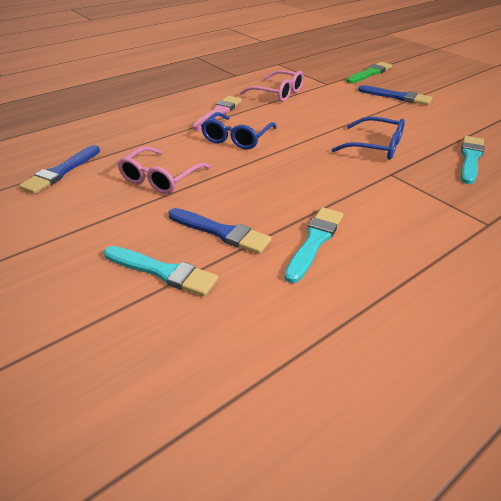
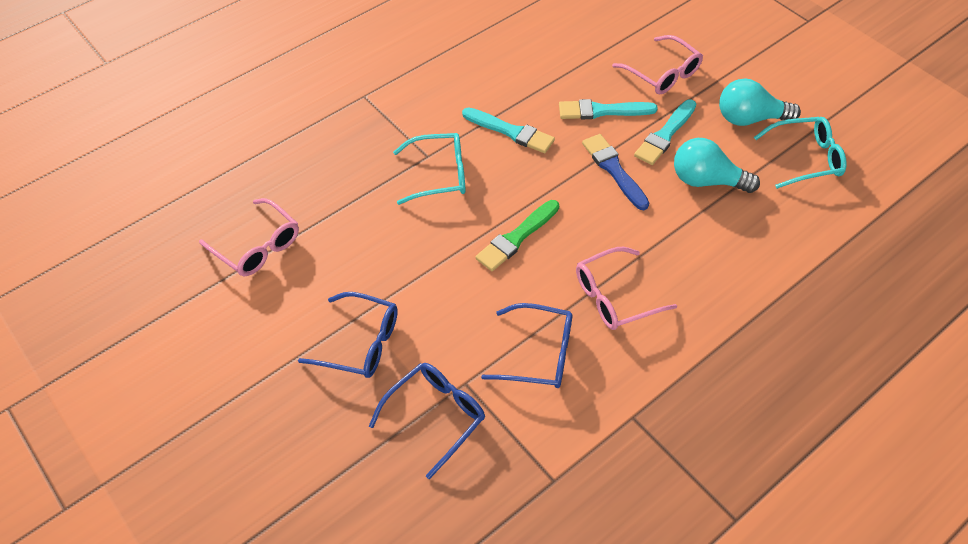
blue brush: 3 -> 1
blue glasses: 2 -> 3
pink brush: 1 -> 0
pink glasses: 2 -> 3
turquoise glasses: 0 -> 2
turquoise light bulb: 0 -> 2

